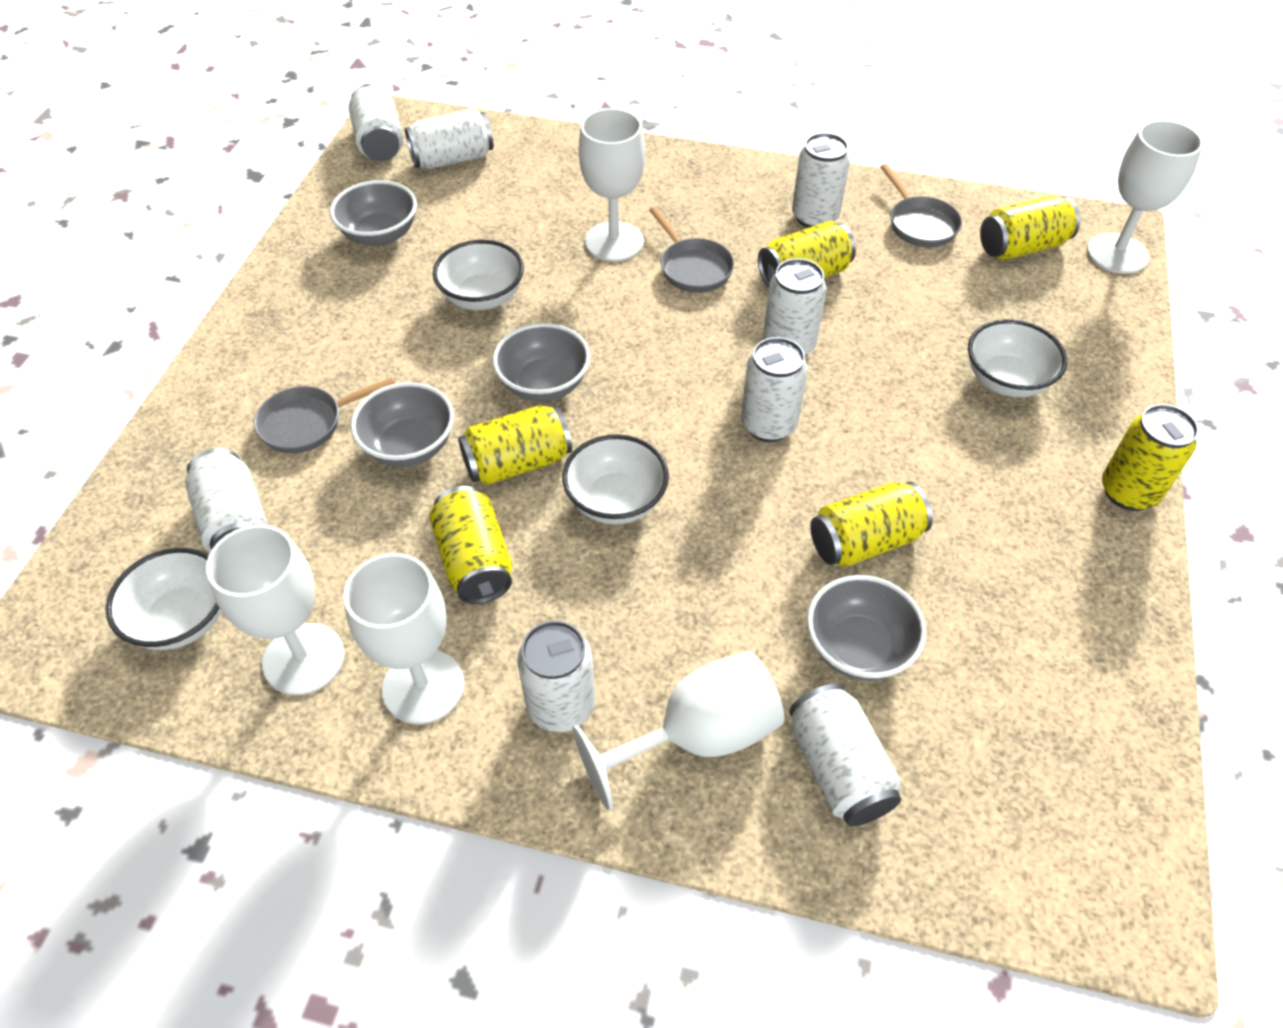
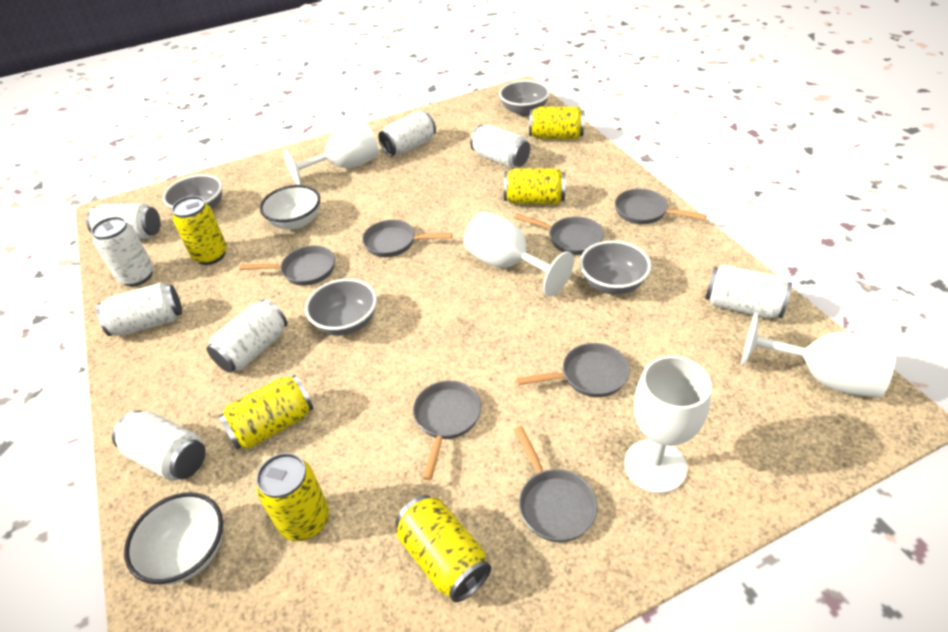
grey pan: 3 -> 7
white bowl: 4 -> 2
white goblet: 5 -> 4

